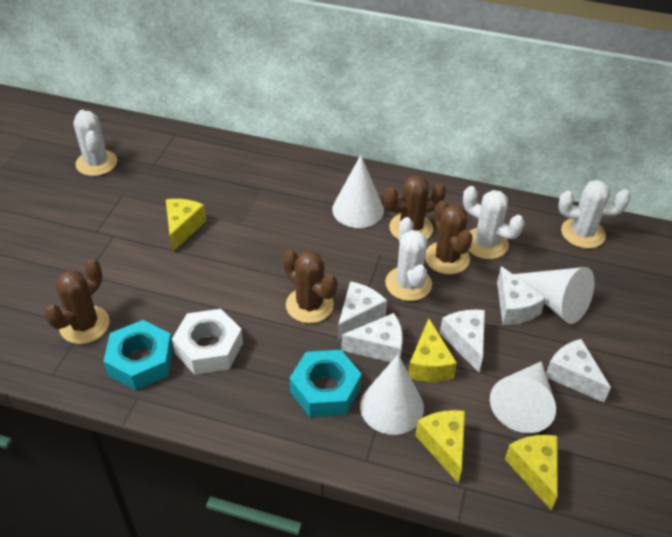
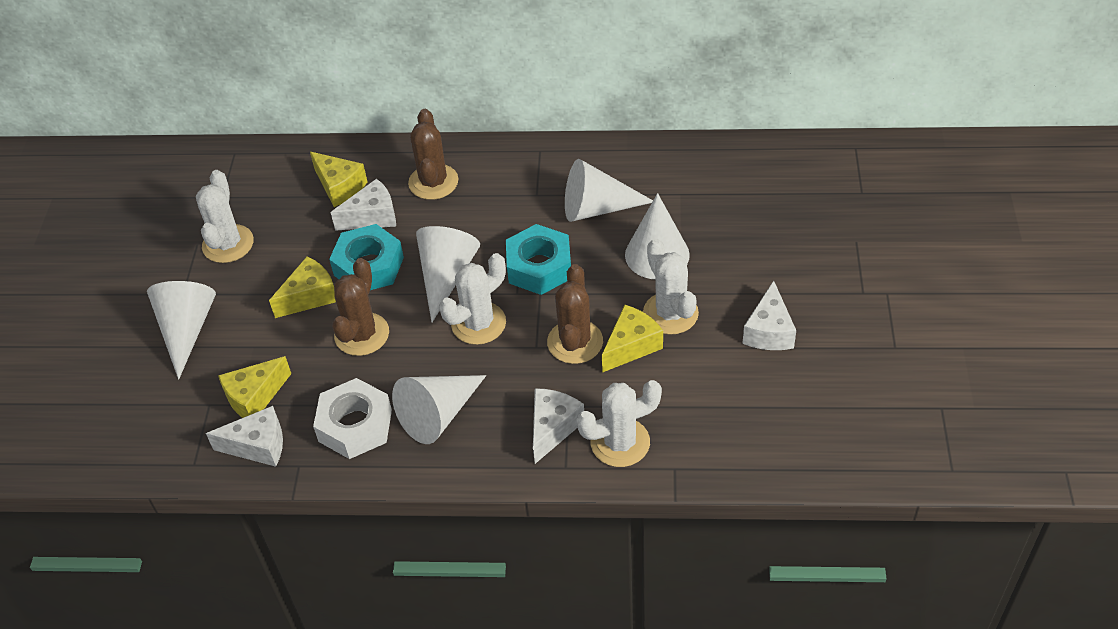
brown cactus: 4 -> 3
white cheese: 5 -> 4
white cone: 4 -> 5

